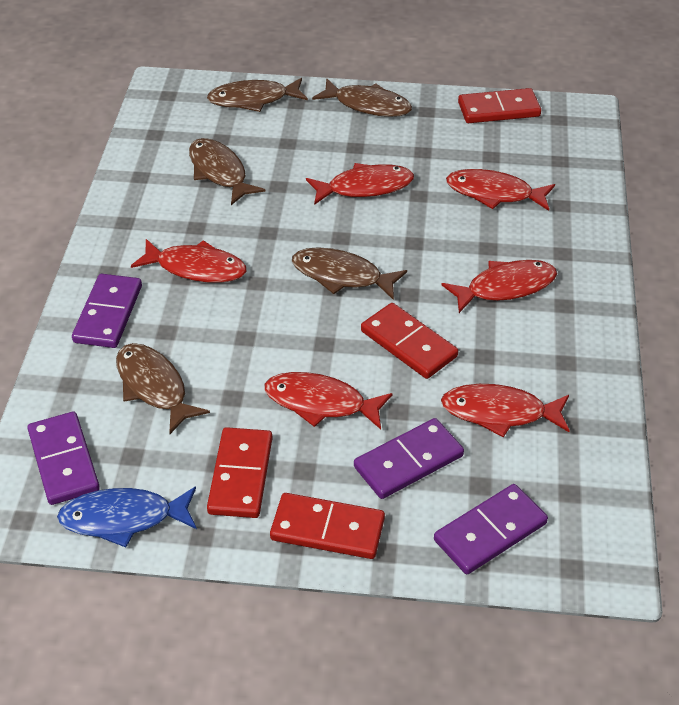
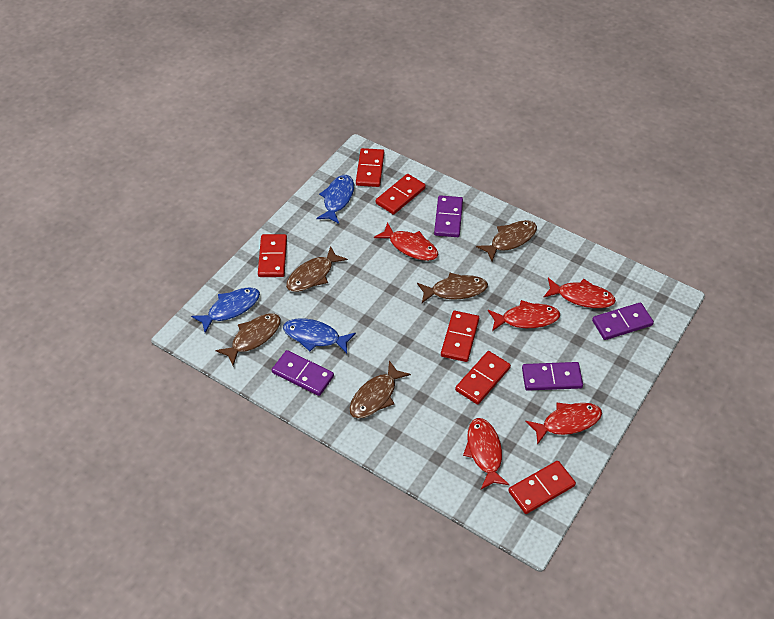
blue fish: 1 -> 3
red domino: 4 -> 6
red fish: 6 -> 5

